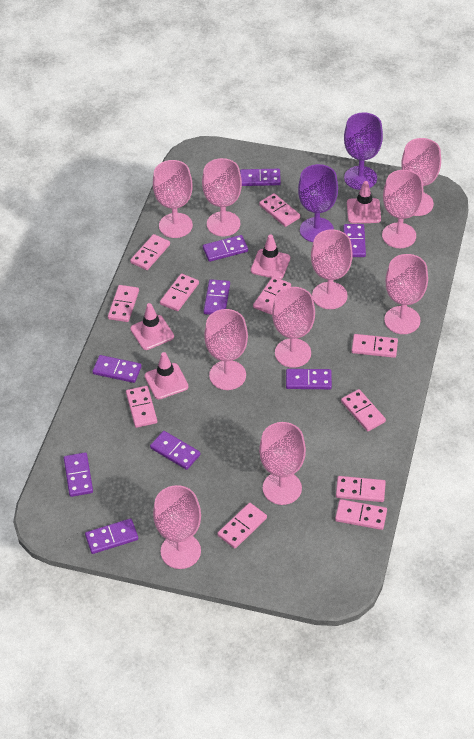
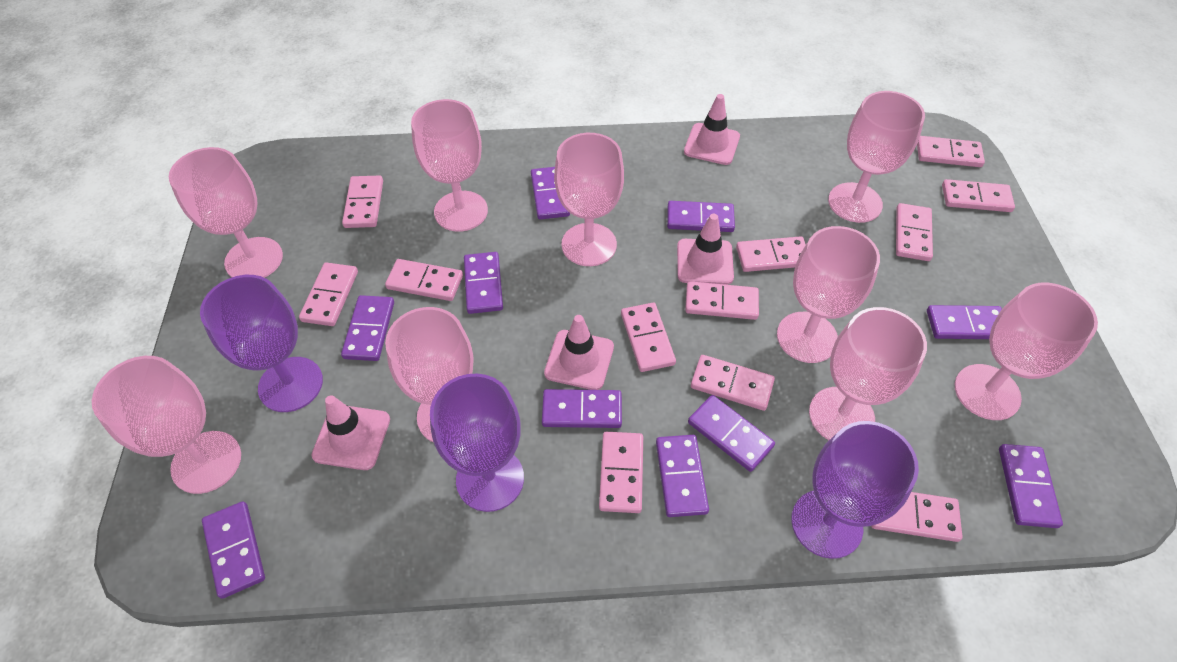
pink domino: 11 -> 12
pink goblet: 10 -> 9
purple domino: 9 -> 10
purple goblet: 2 -> 3

